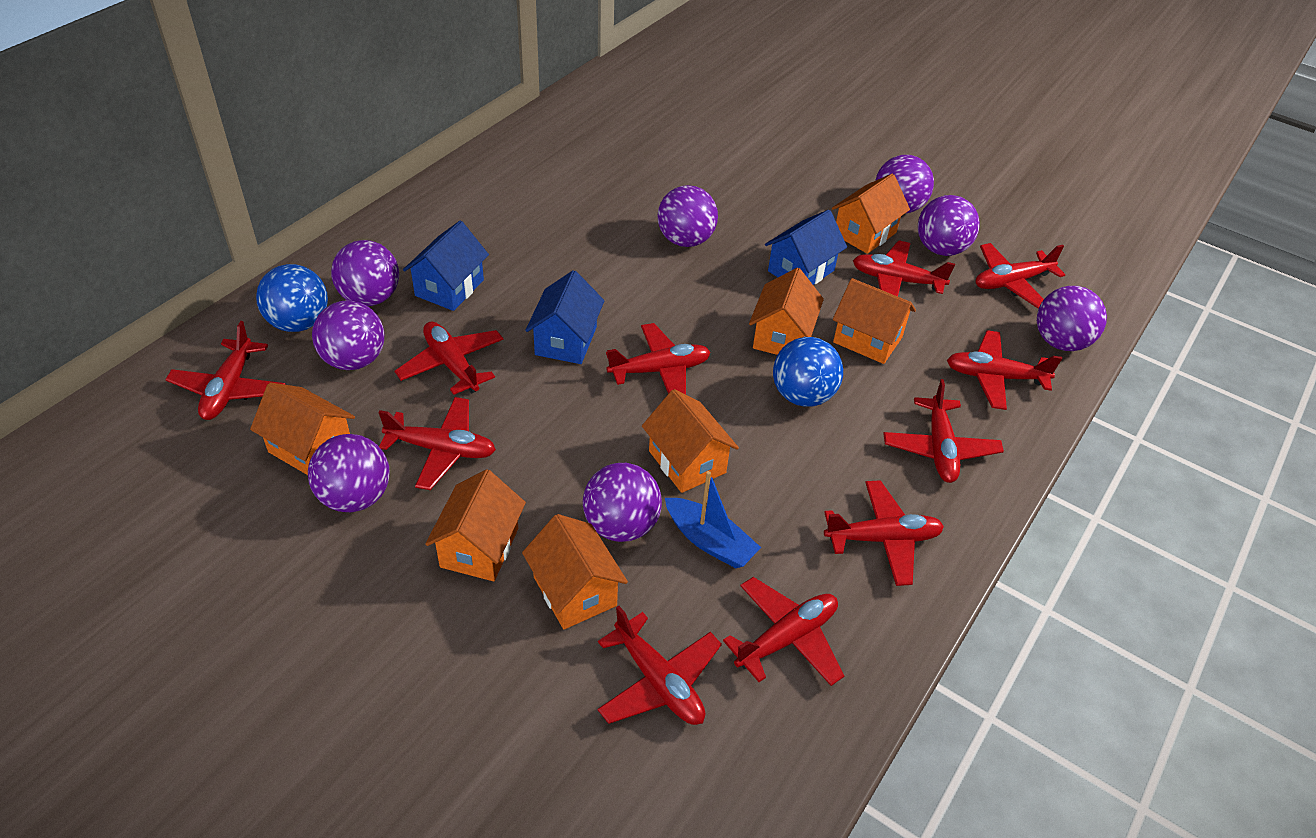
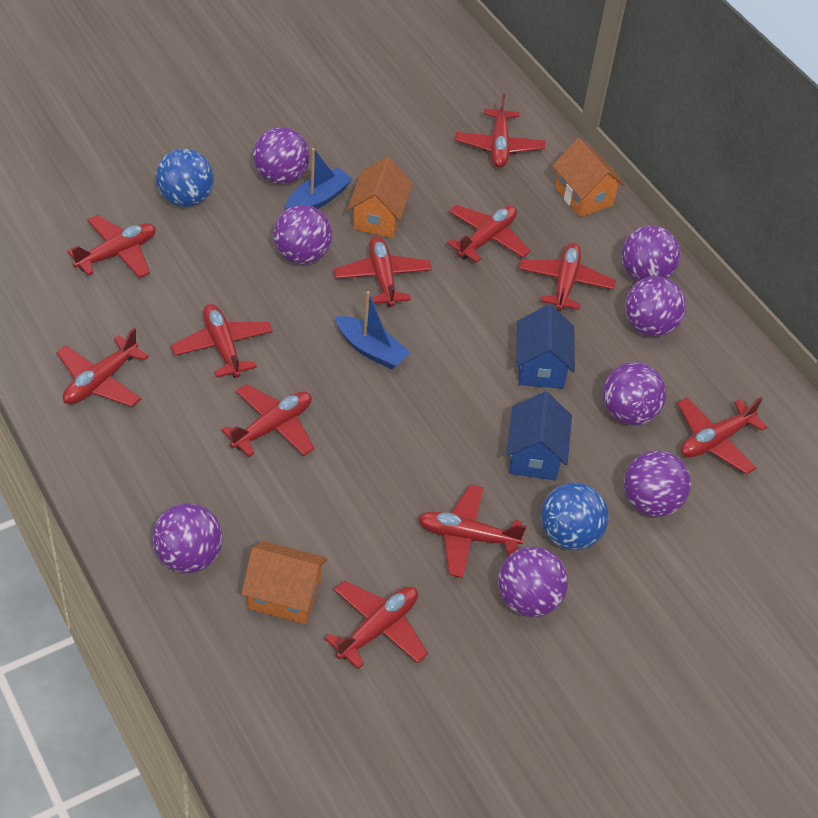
blue boat: 1 -> 2
blue house: 3 -> 2
orange house: 7 -> 3

